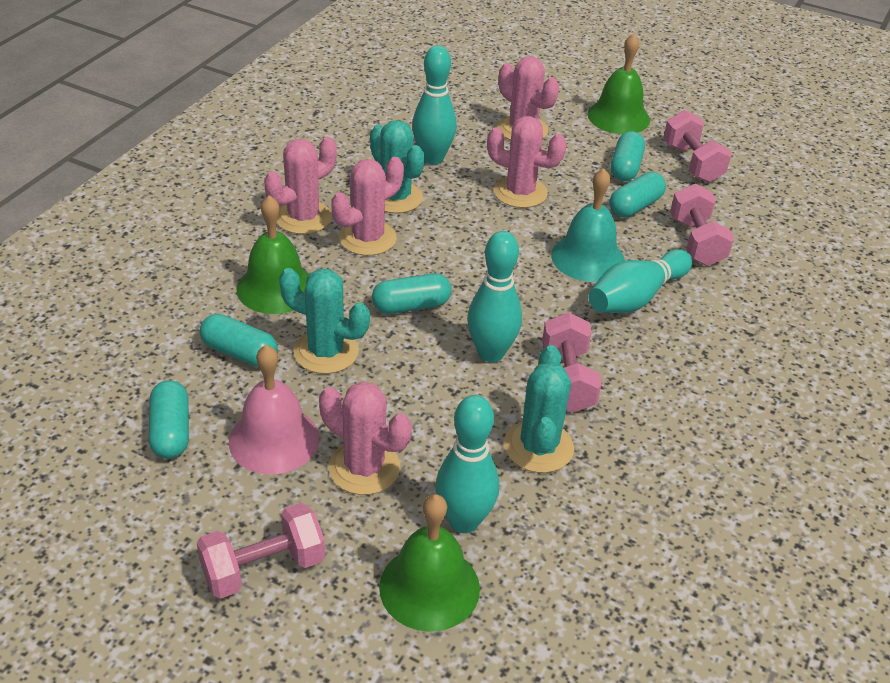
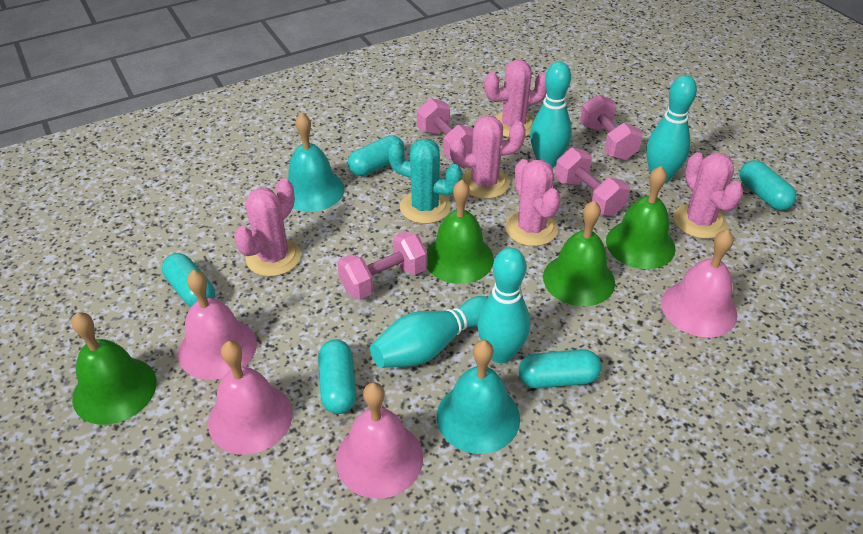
green bell: 3 -> 4
pink bell: 1 -> 4
turquoise bell: 1 -> 2
turquoise cactus: 3 -> 1

